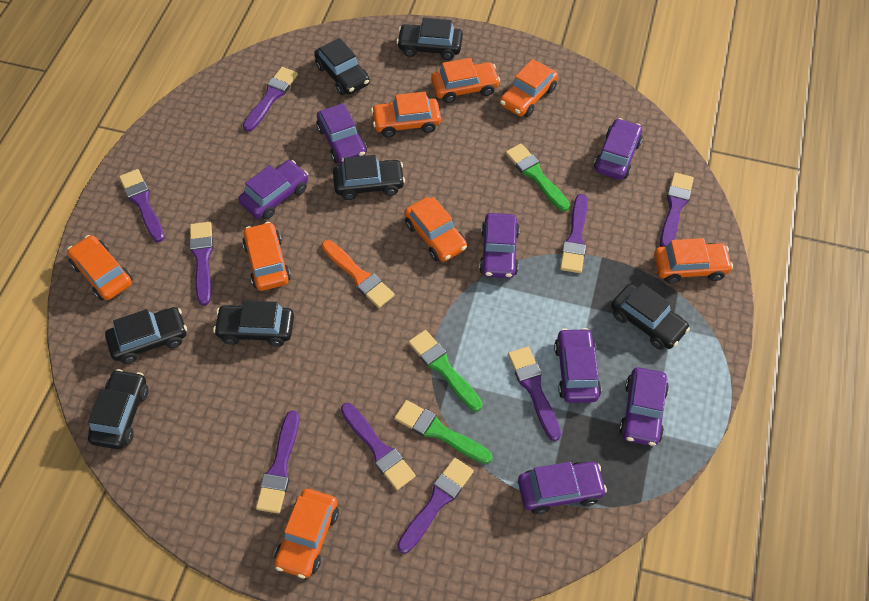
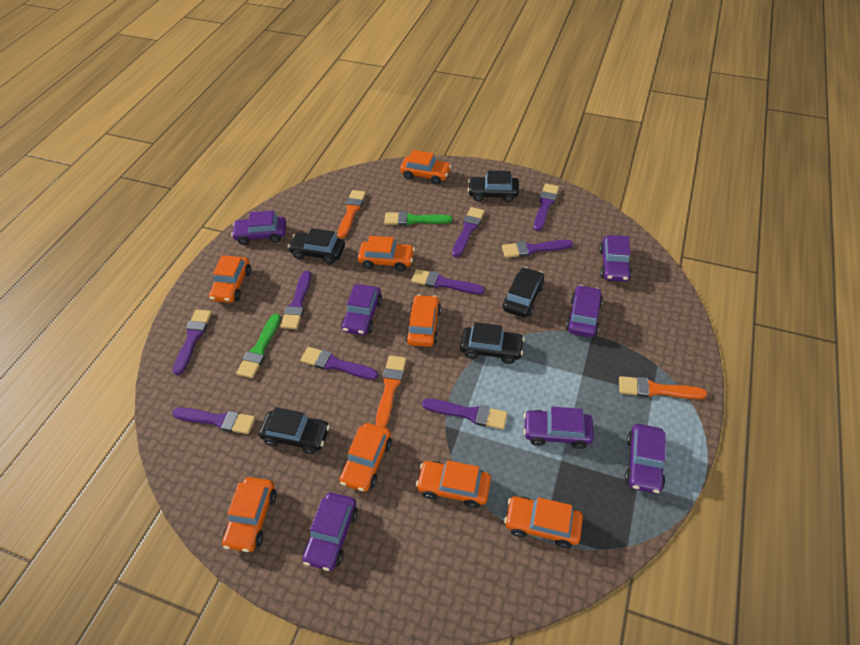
black car: 7 -> 5
green brush: 3 -> 2
orange brush: 1 -> 3

